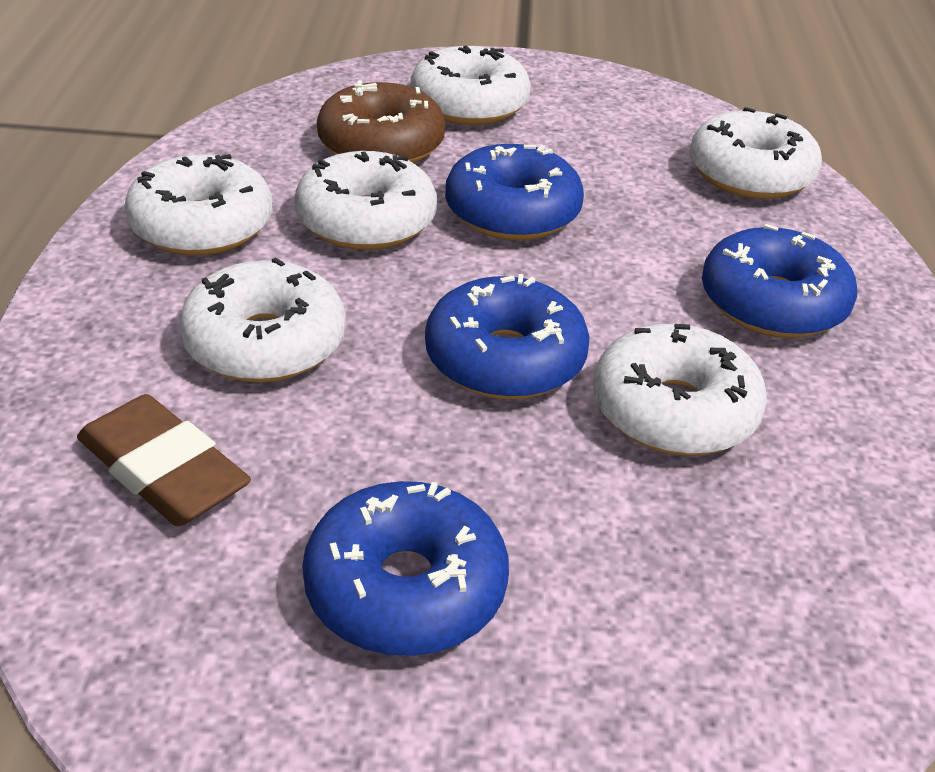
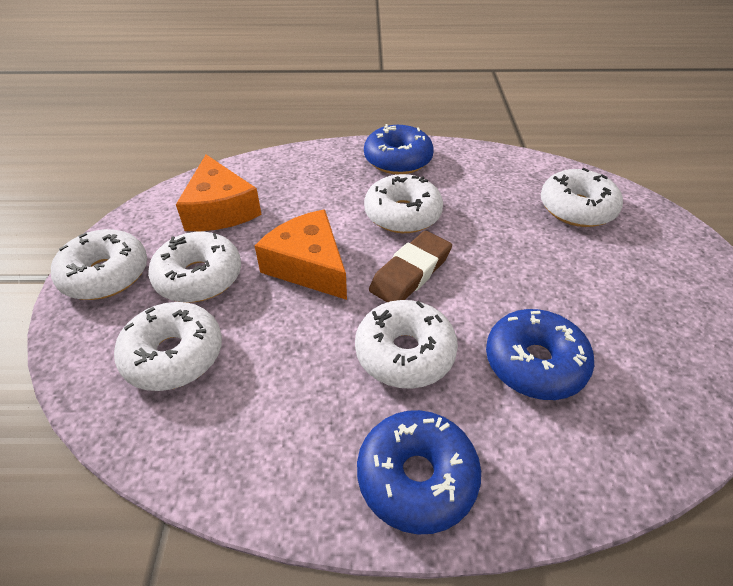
blue donut: 4 -> 3
brown donut: 1 -> 0
orange cheese: 0 -> 2

